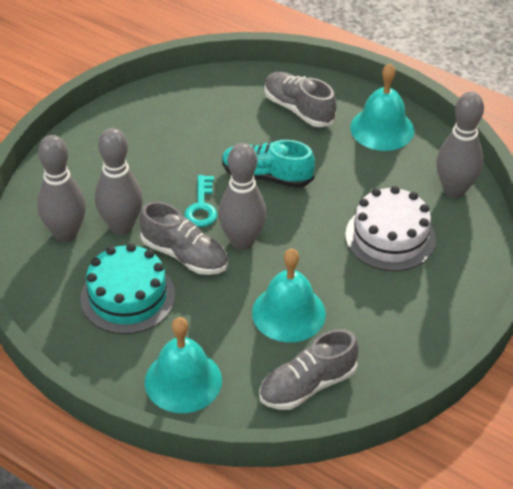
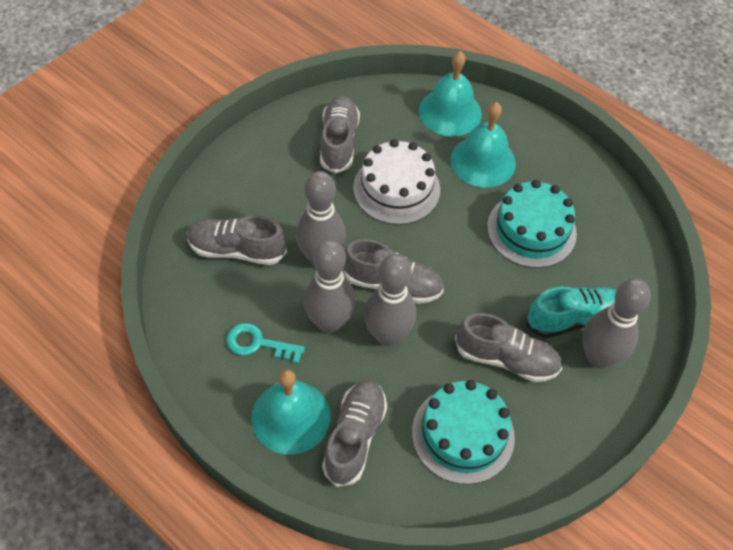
grey shoe: 3 -> 5
turquoise cake: 1 -> 2

